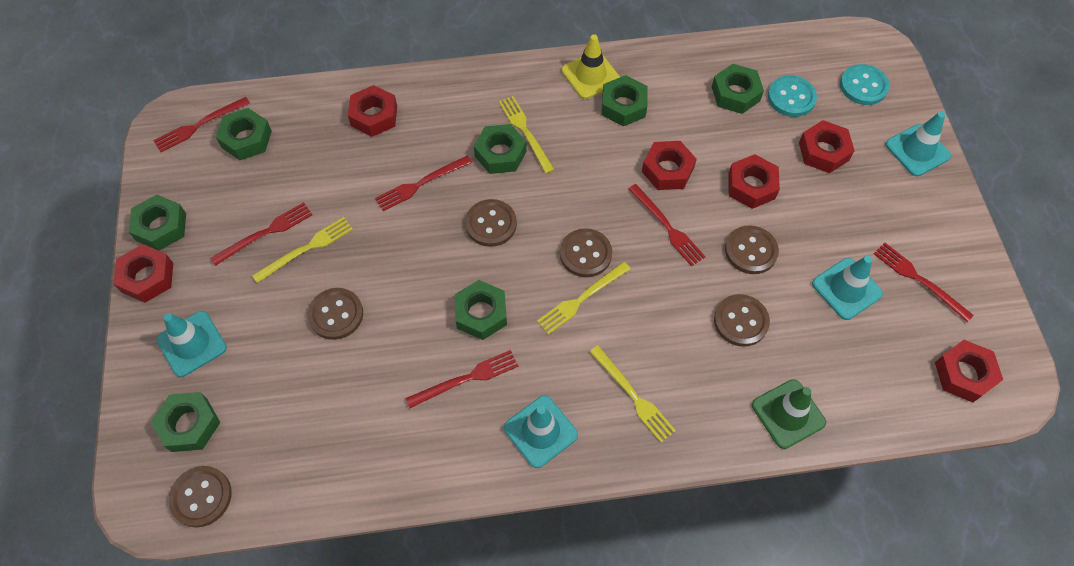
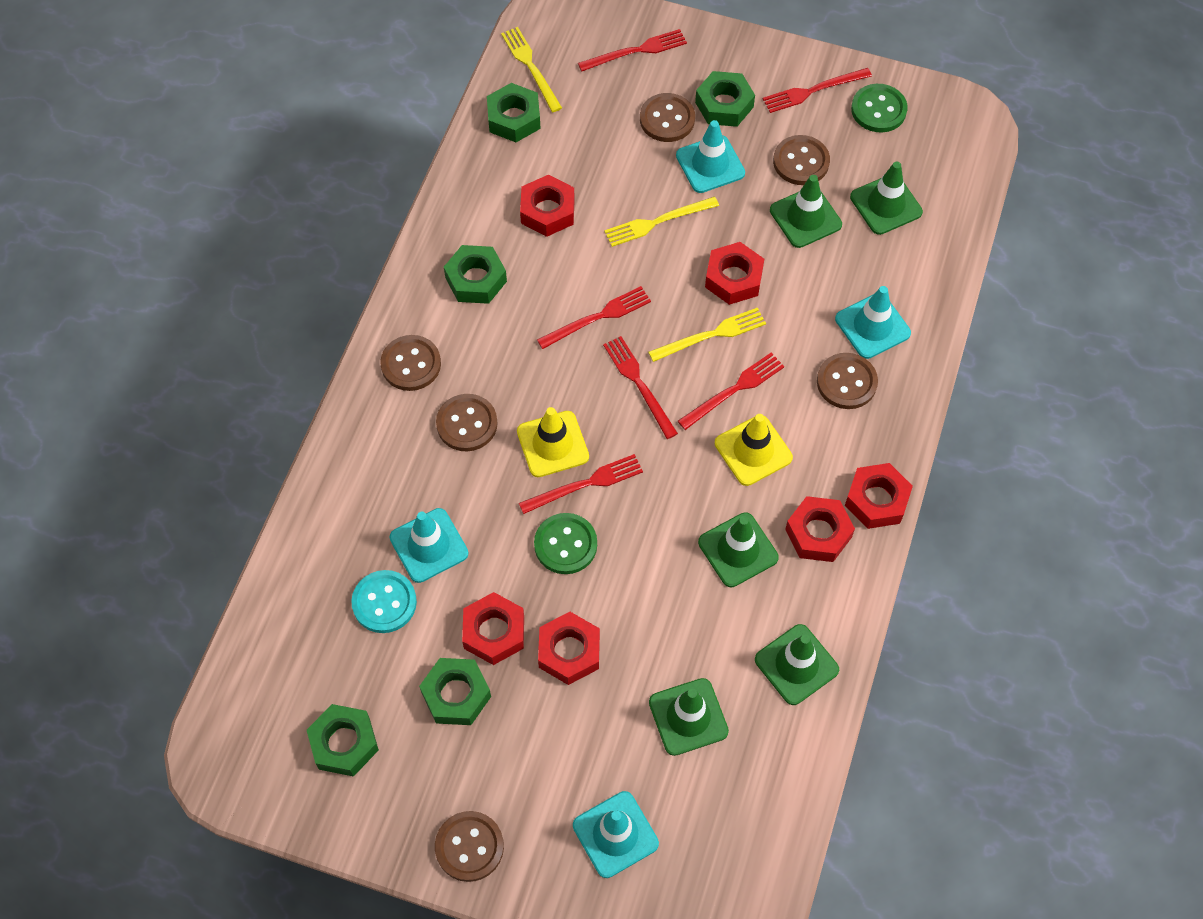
green button: 0 -> 2
green nut: 7 -> 5
green traffic cone: 1 -> 5
turquoise button: 2 -> 1
yellow fork: 4 -> 3
yellow traffic cone: 1 -> 2

